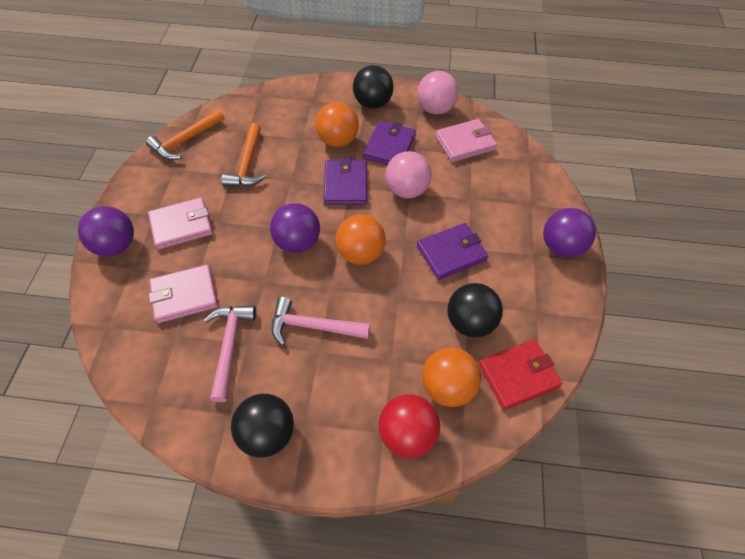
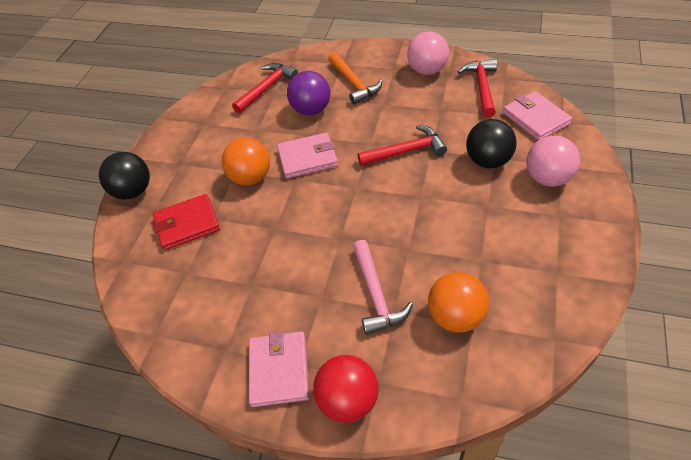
black ball: 3 -> 2
orange ball: 3 -> 2
orange hammer: 2 -> 1
pink hammer: 2 -> 1
purple ball: 3 -> 1
purple wallet: 3 -> 0
red hammer: 0 -> 3

